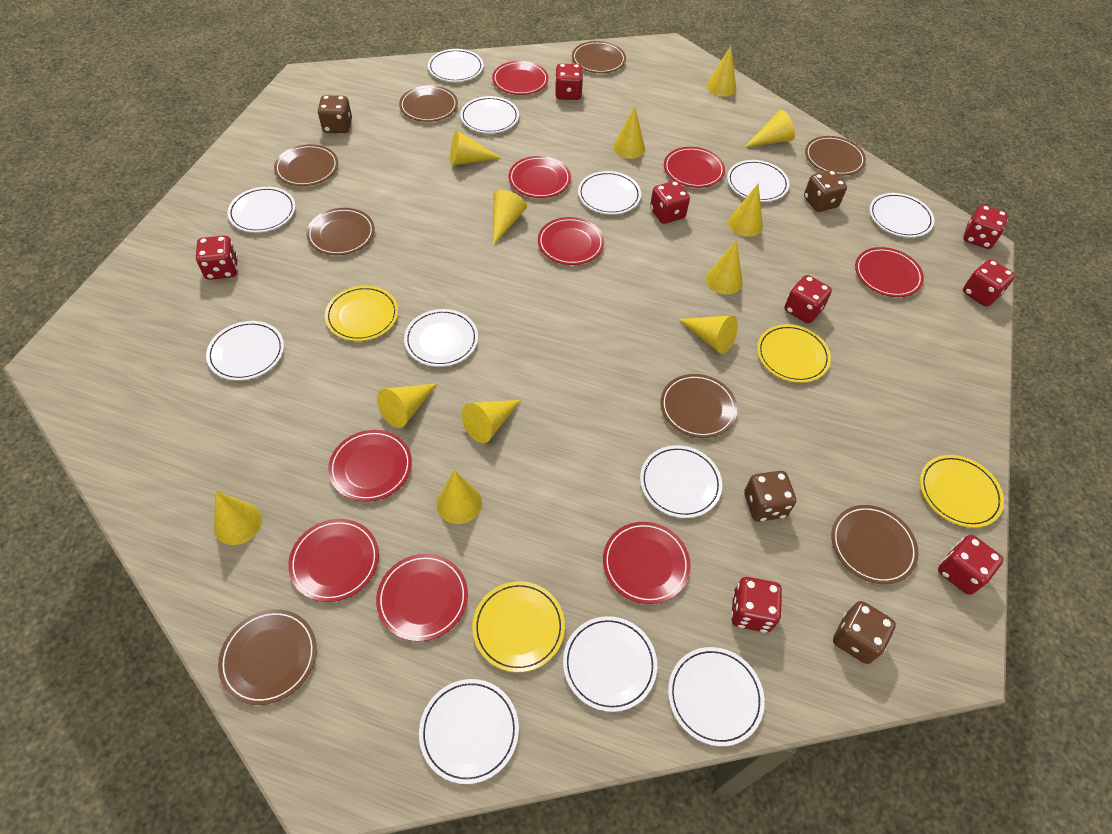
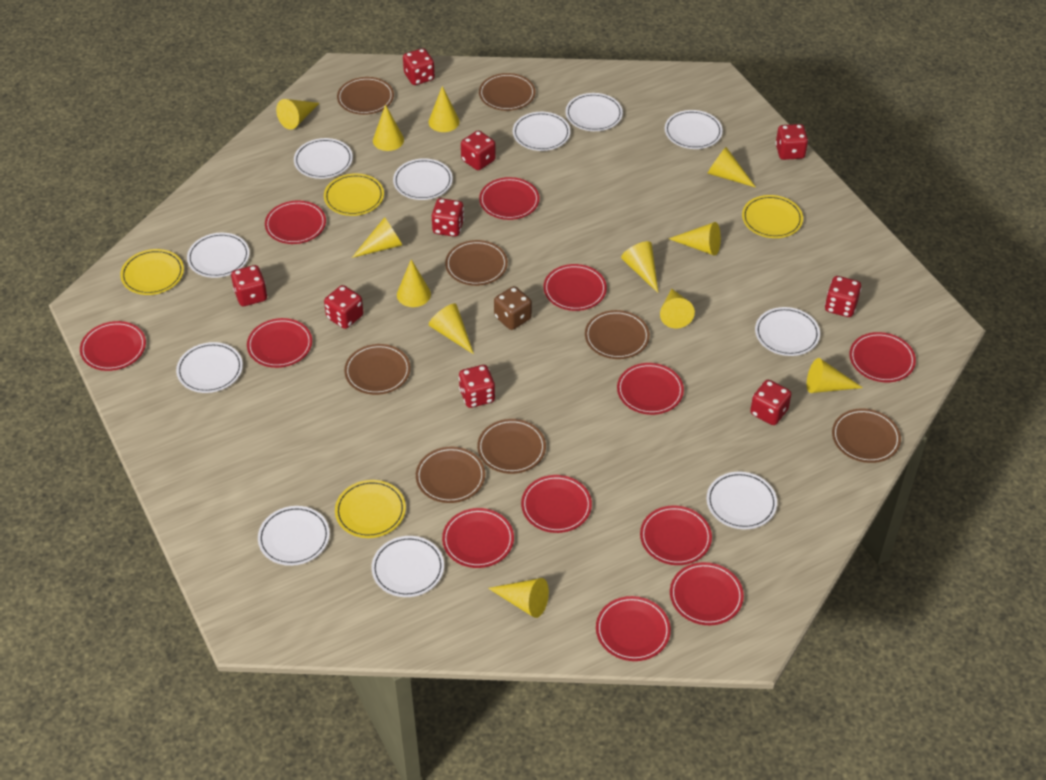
brown dice: 4 -> 1
red dice: 8 -> 9
red plate: 9 -> 12
white plate: 12 -> 11

